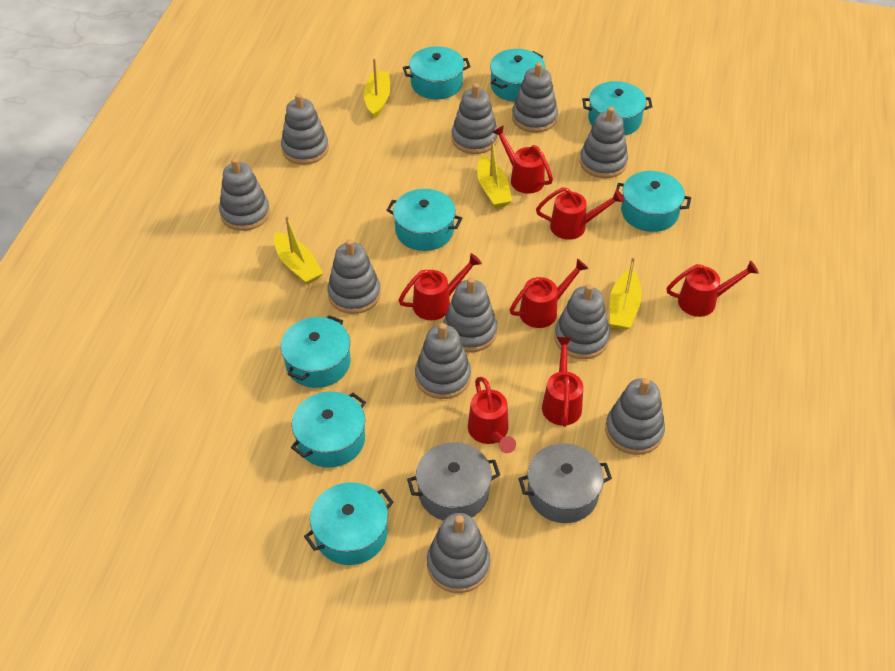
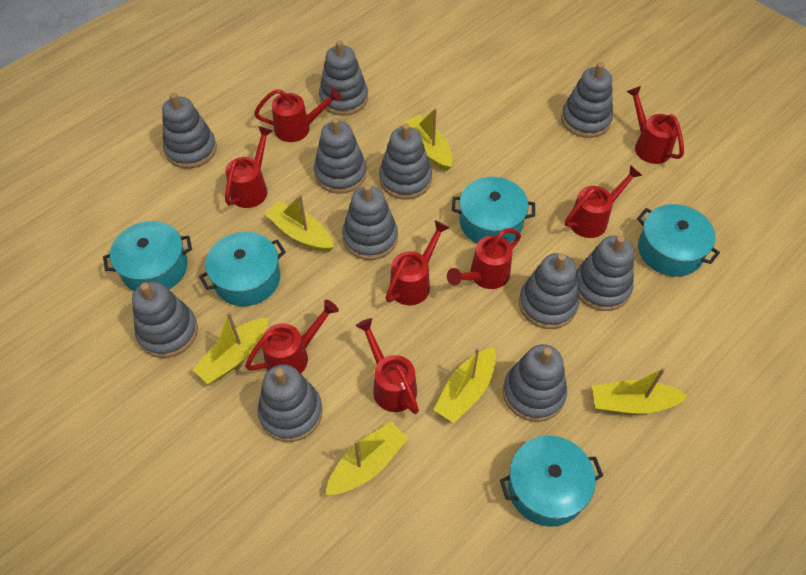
grey pot: 2 -> 0
red watering can: 7 -> 8
turquoise pot: 8 -> 5
yellow boat: 4 -> 6

